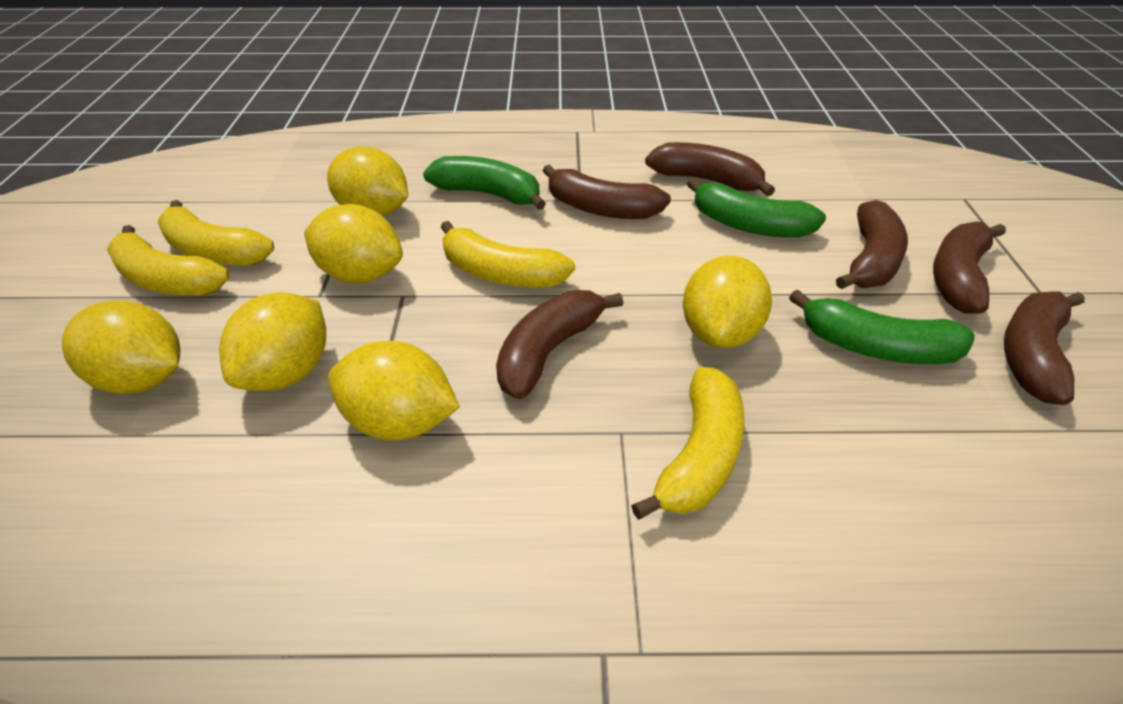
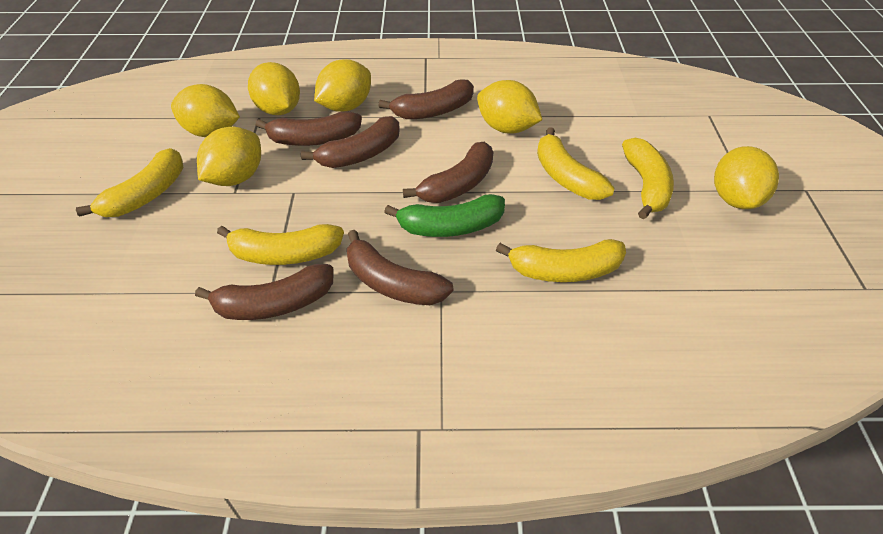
green banana: 3 -> 1
yellow banana: 4 -> 5

